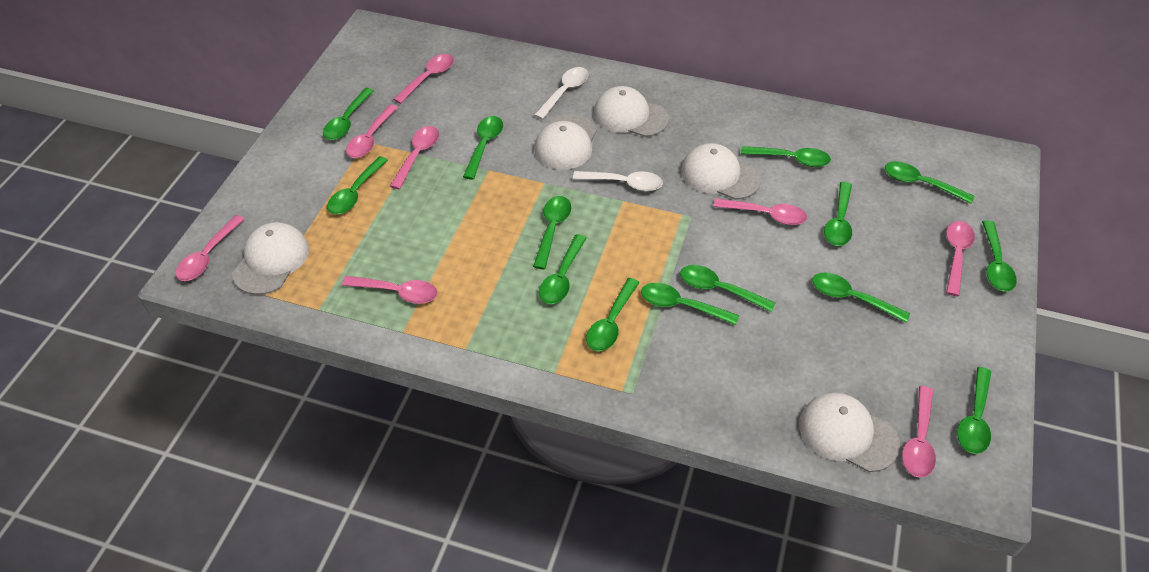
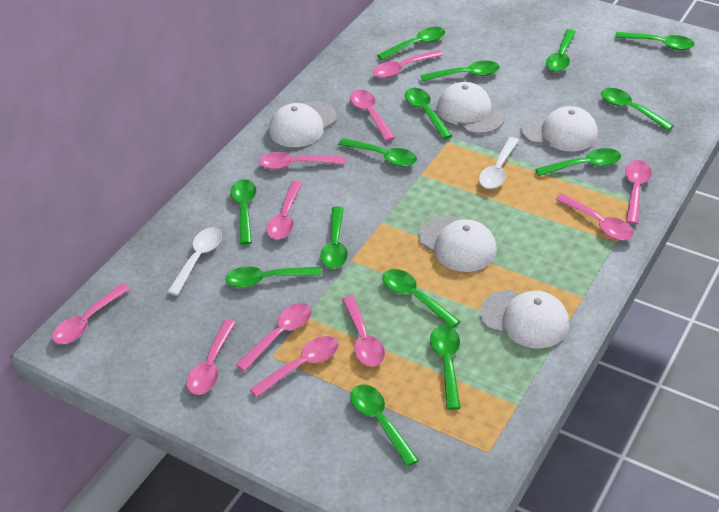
pink spoon: 8 -> 11

